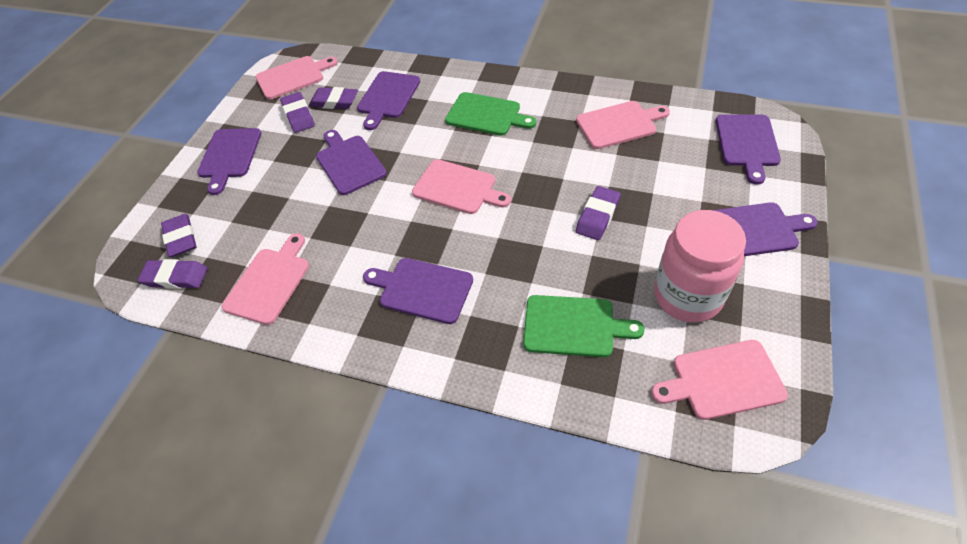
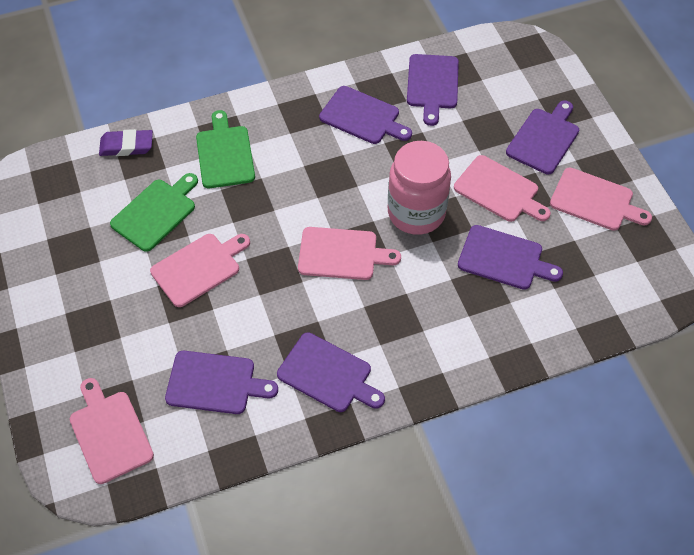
purple eraser: 5 -> 1

